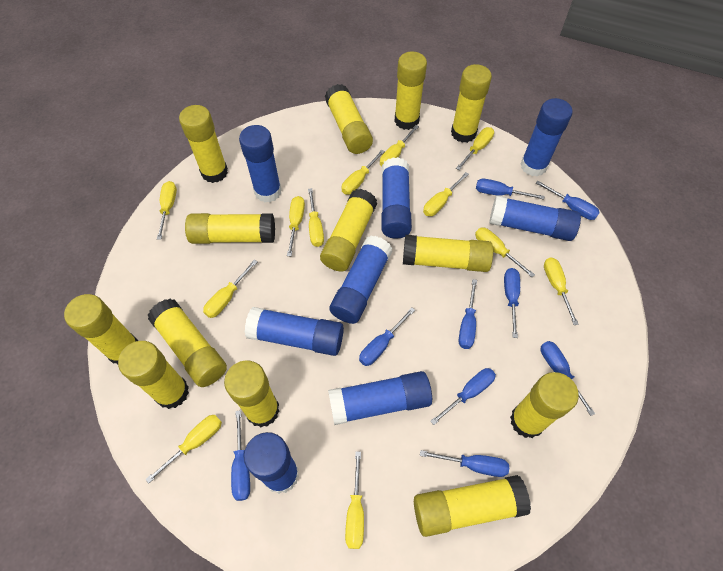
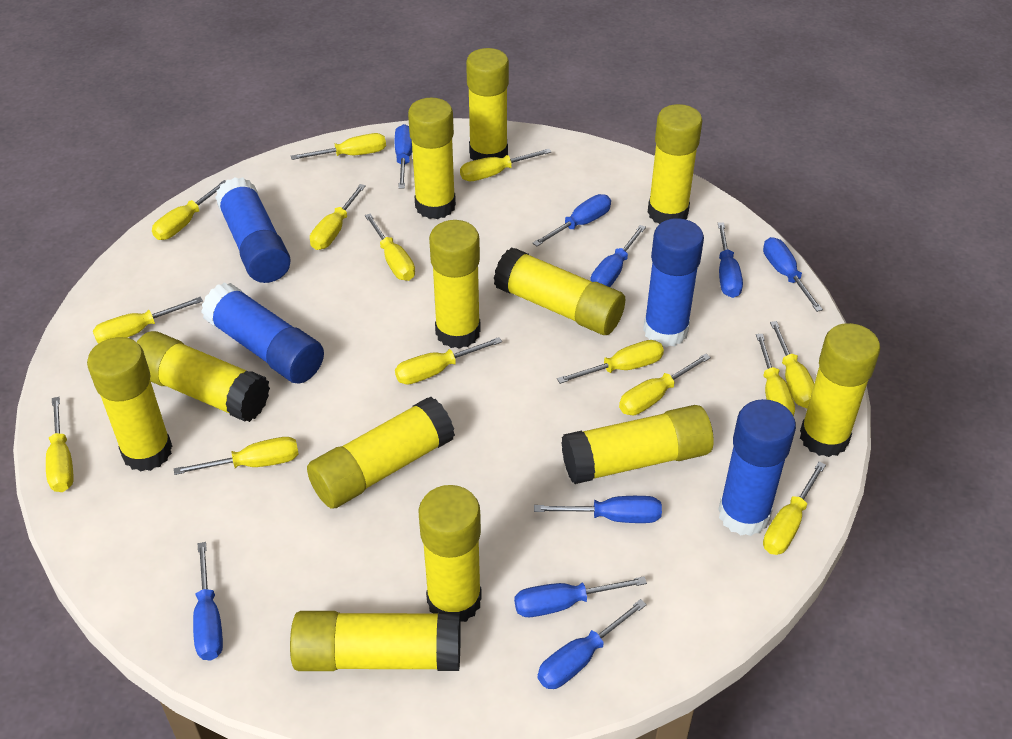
blue glue stick: 8 -> 4
yellow glue stick: 13 -> 12
yellow screwdriver: 12 -> 14

